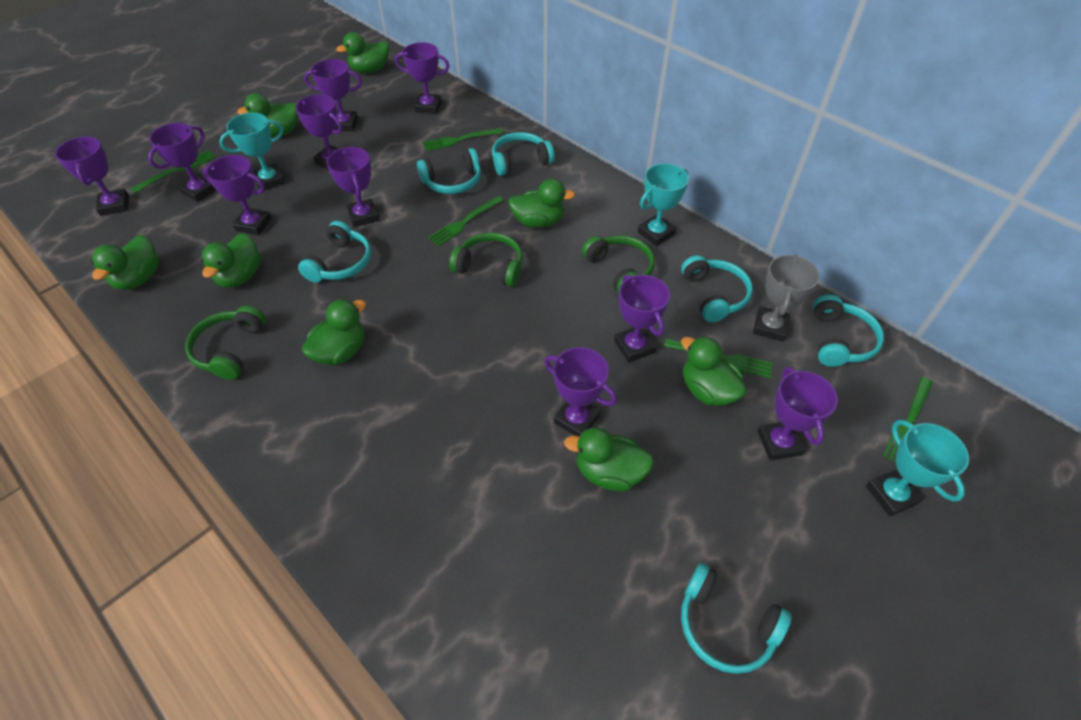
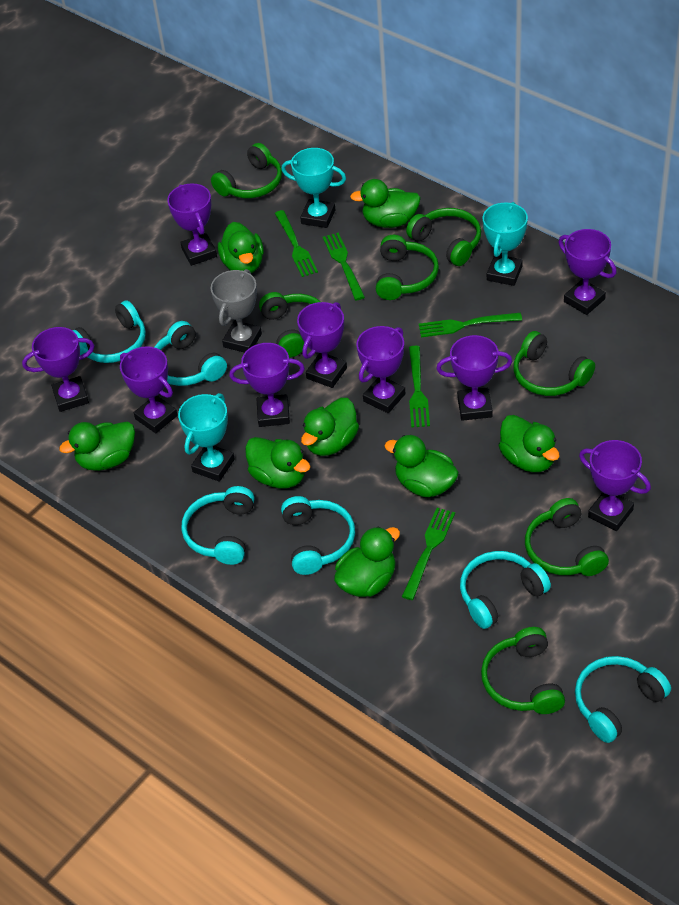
green headphones: 3 -> 7
purple trophy: 10 -> 9

